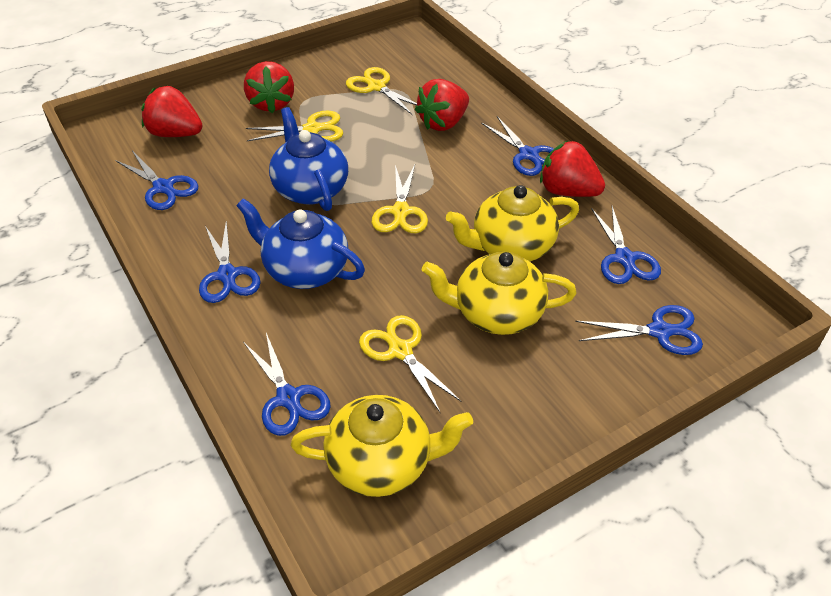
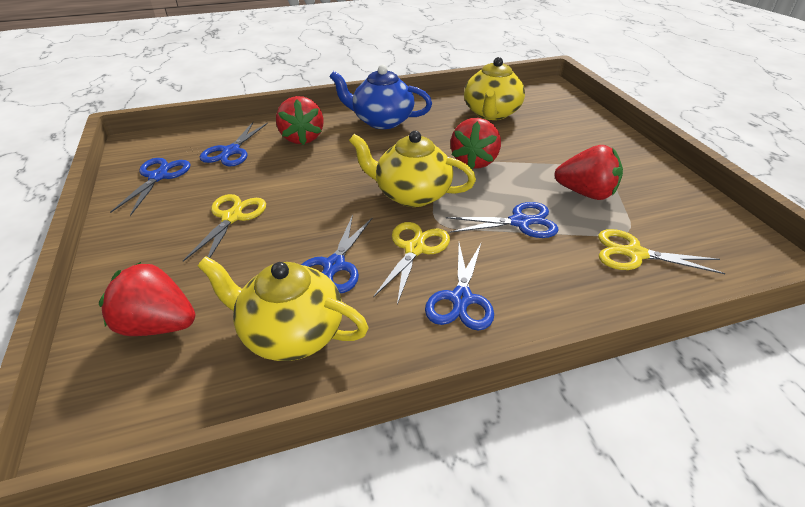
blue scissors: 6 -> 5
blue teapot: 2 -> 1
yellow scissors: 4 -> 3

